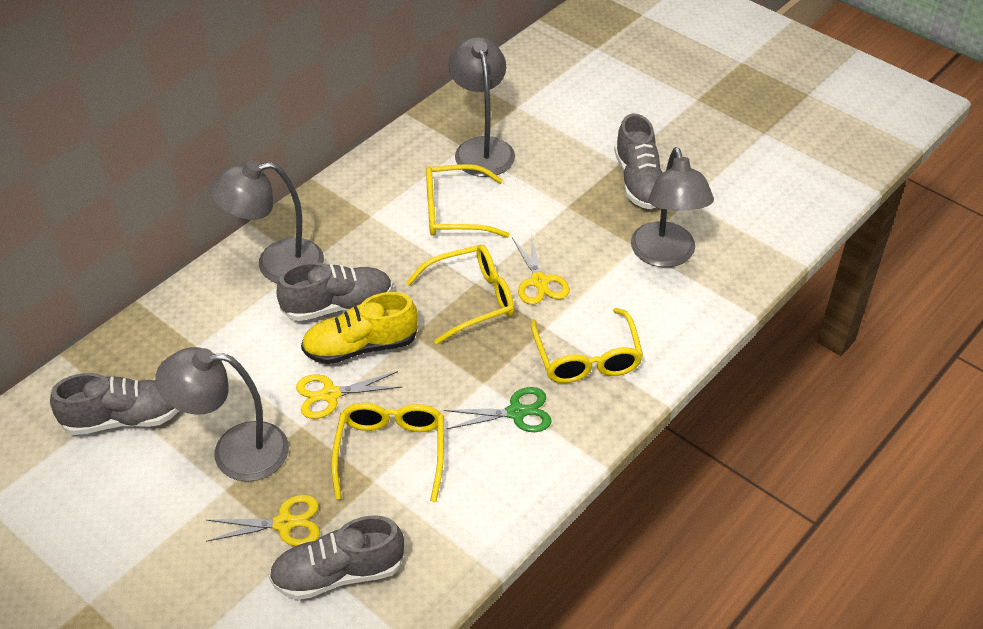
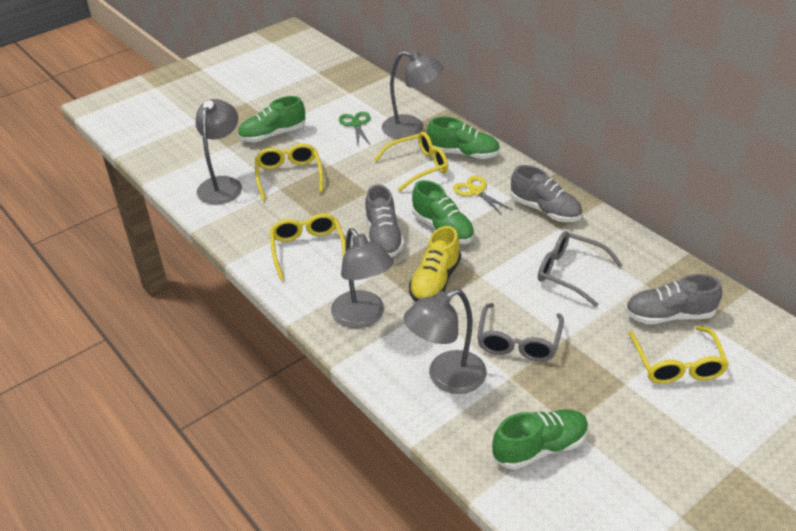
green shoe: 0 -> 4
grey glasses: 0 -> 2
grey shoe: 4 -> 3
yellow scissors: 3 -> 1

